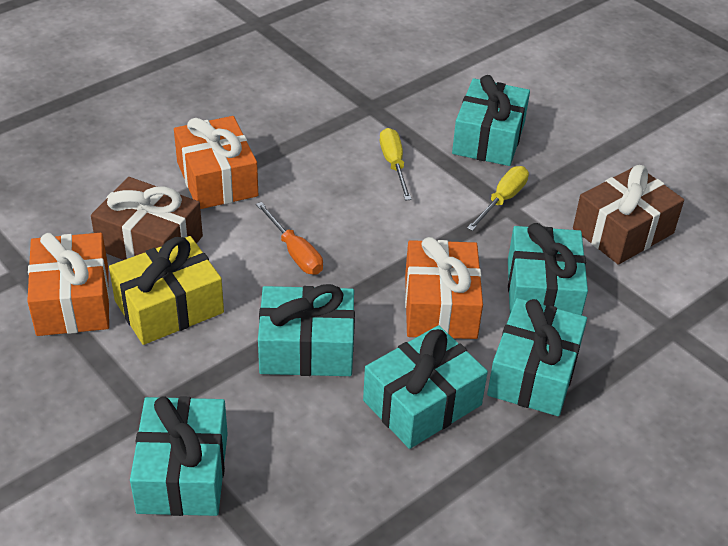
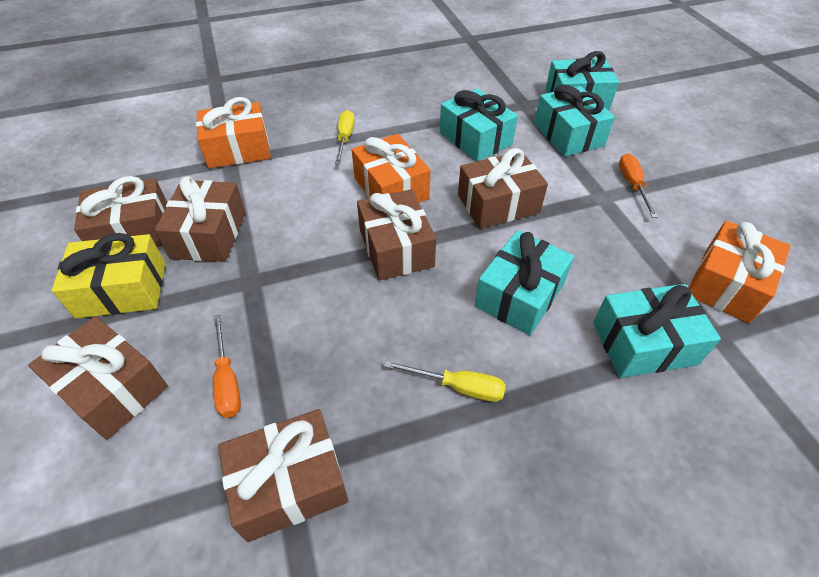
brown gift: 2 -> 6
orange screwdriver: 1 -> 2
turquoise gift: 6 -> 5

